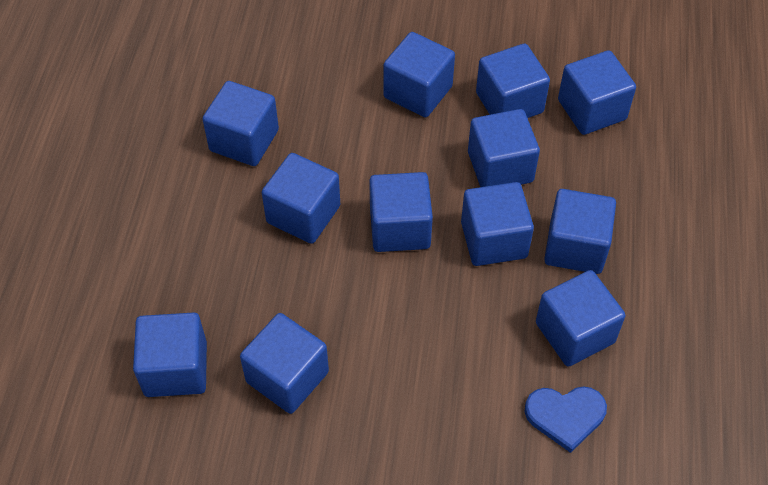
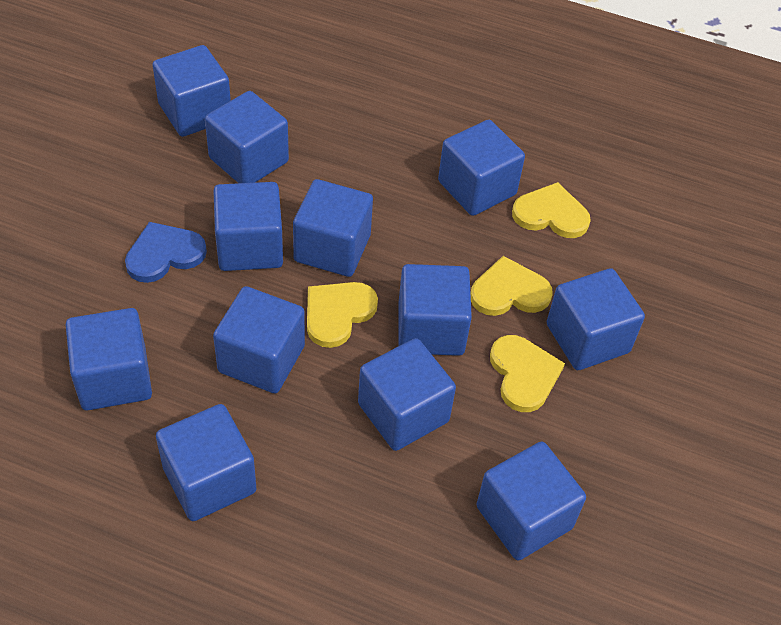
yellow heart: 0 -> 4

